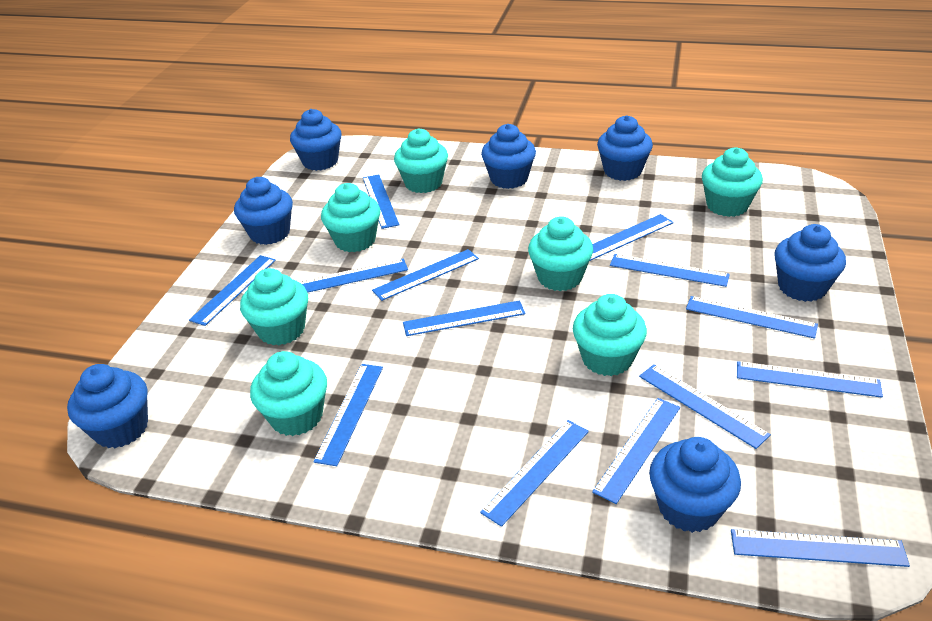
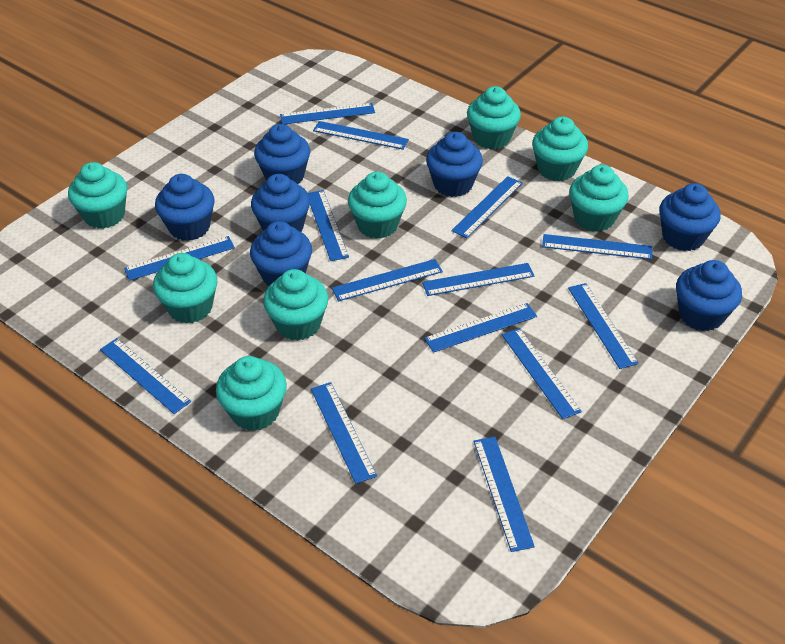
turquoise cupcake: 7 -> 8

